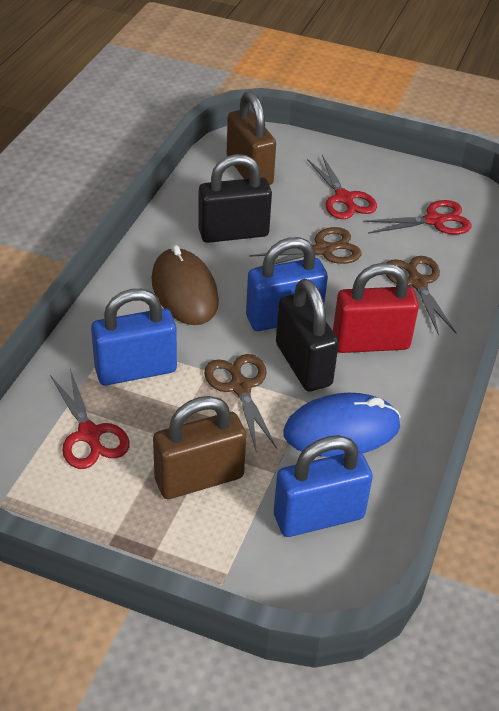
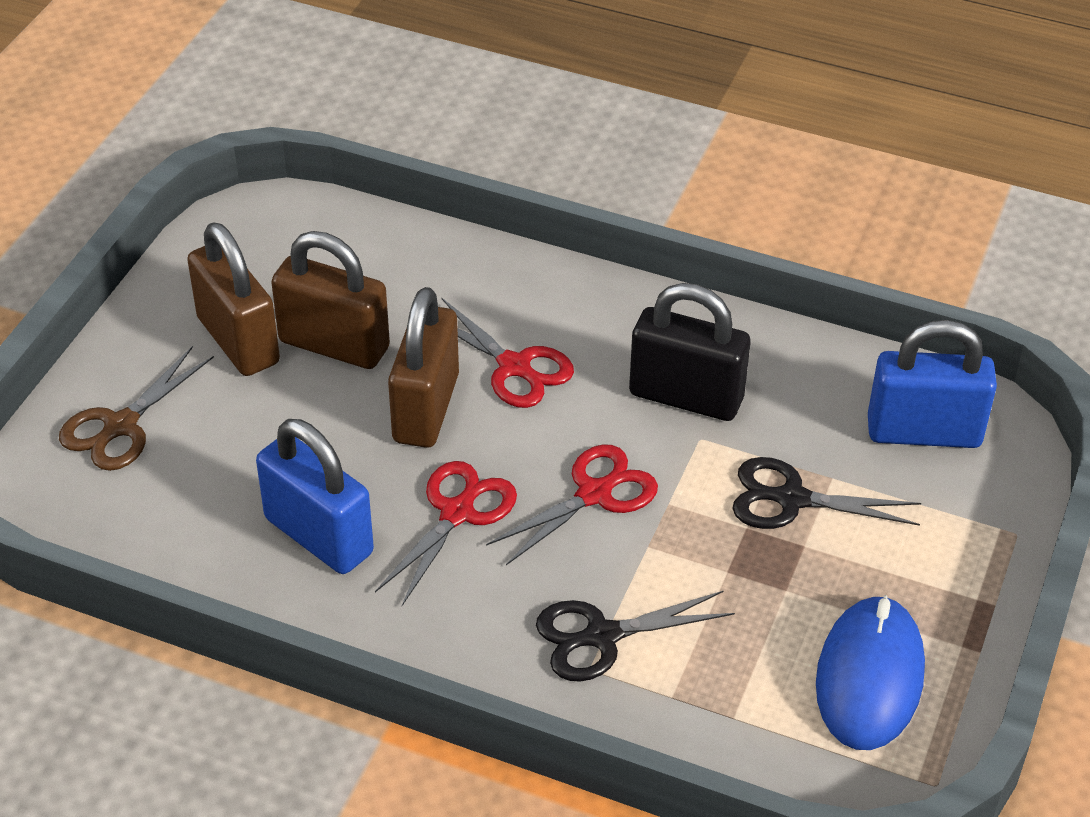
black padlock: 2 -> 1
black scissors: 0 -> 2
blue padlock: 3 -> 2
brown mouse: 1 -> 0
brown padlock: 2 -> 3
brown scissors: 3 -> 1
red padlock: 1 -> 0

